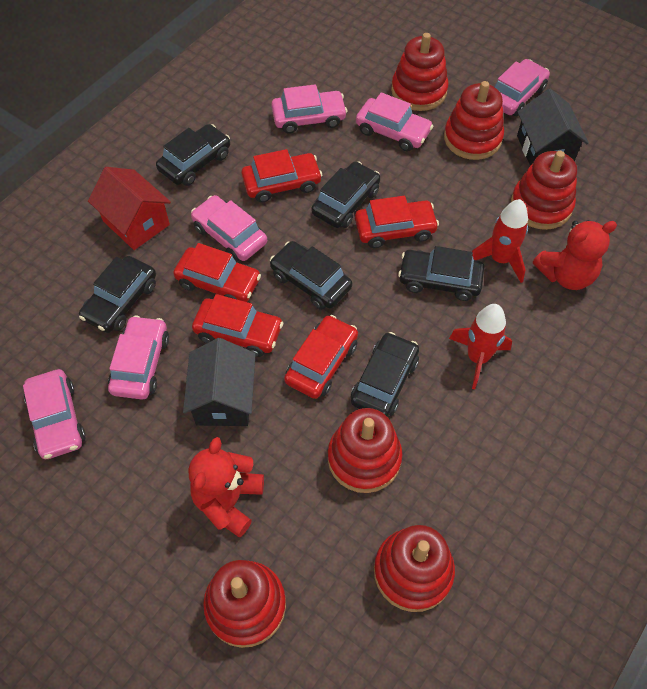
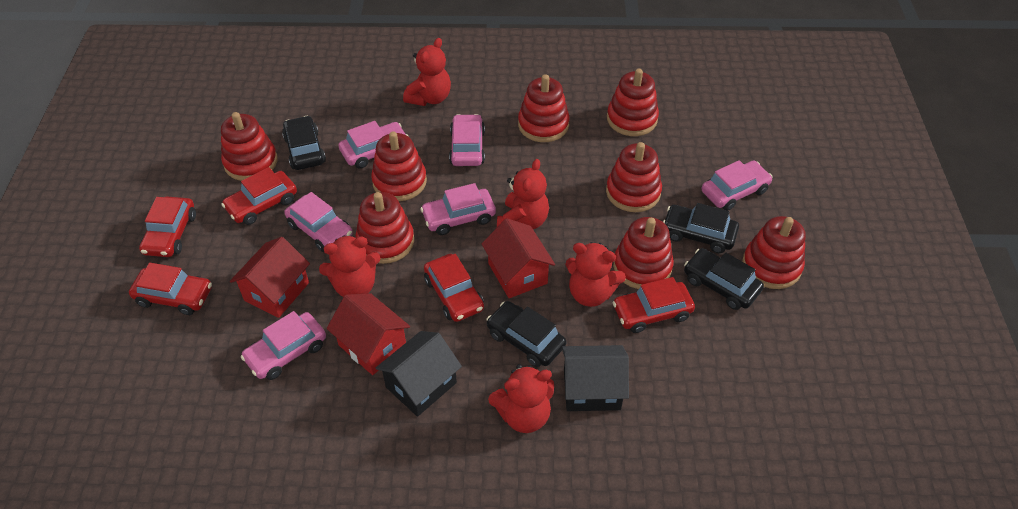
black car: 6 -> 4
red house: 1 -> 3
red rocket: 2 -> 0
red stacking toy: 6 -> 8
red teddy bear: 2 -> 5

